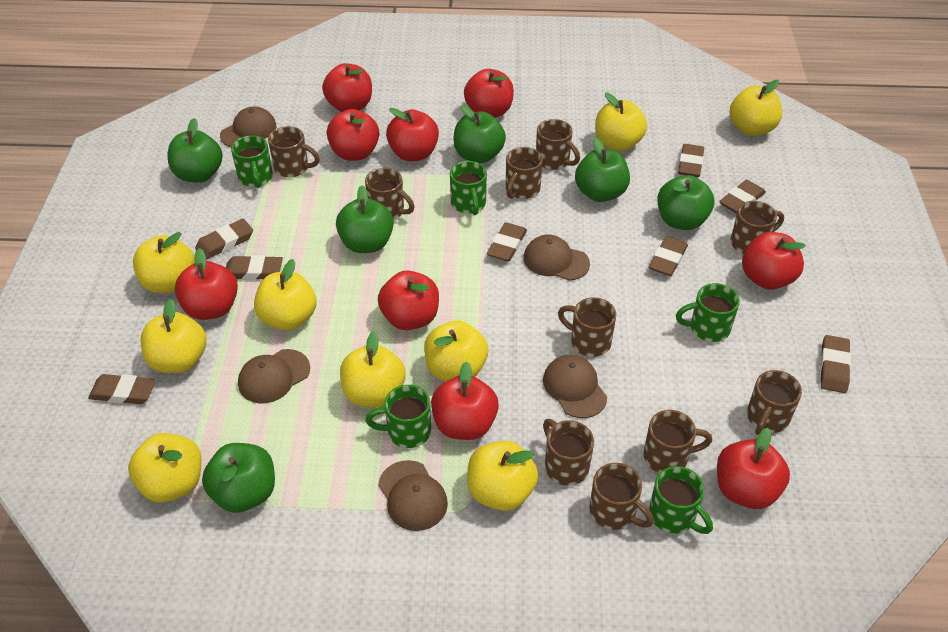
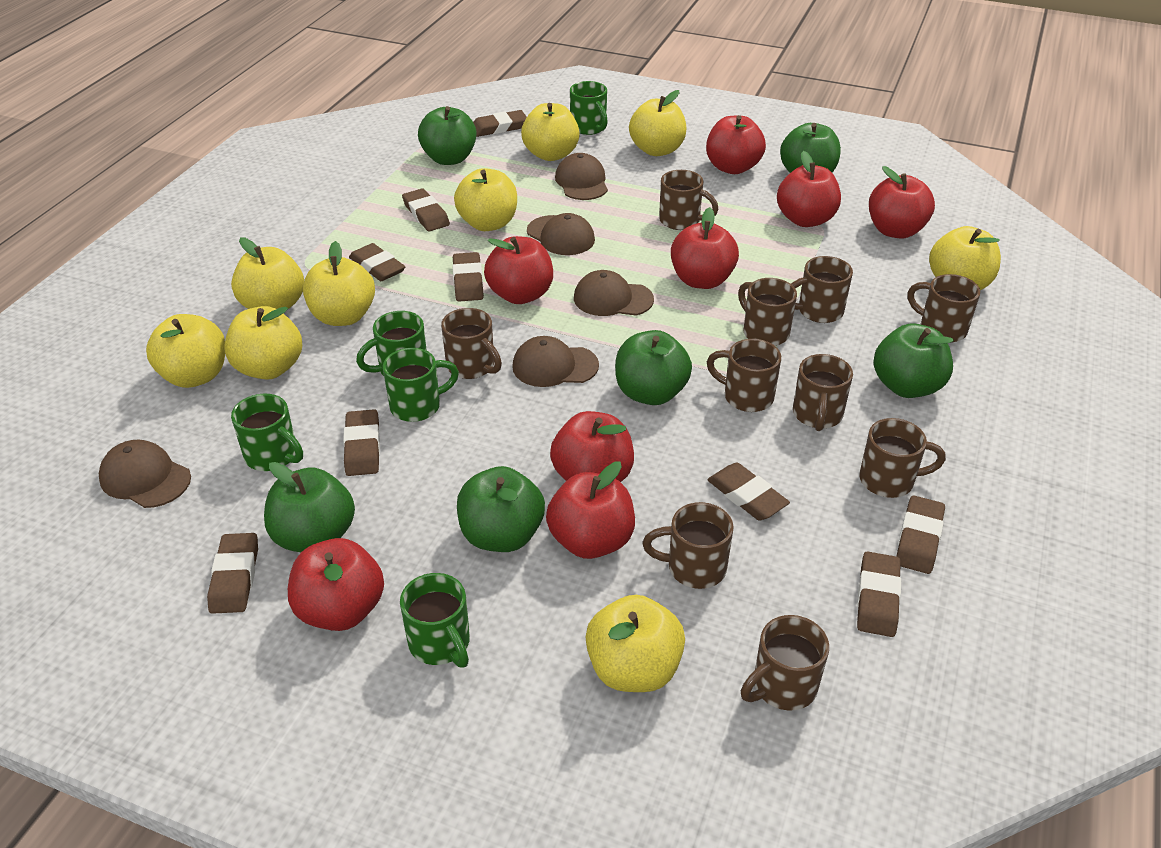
brown eraser: 8 -> 9
red apple: 9 -> 8

